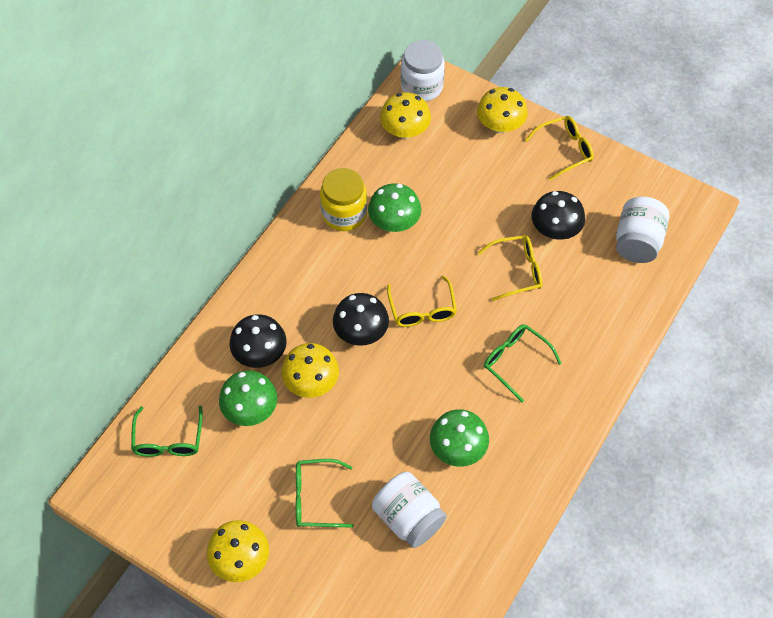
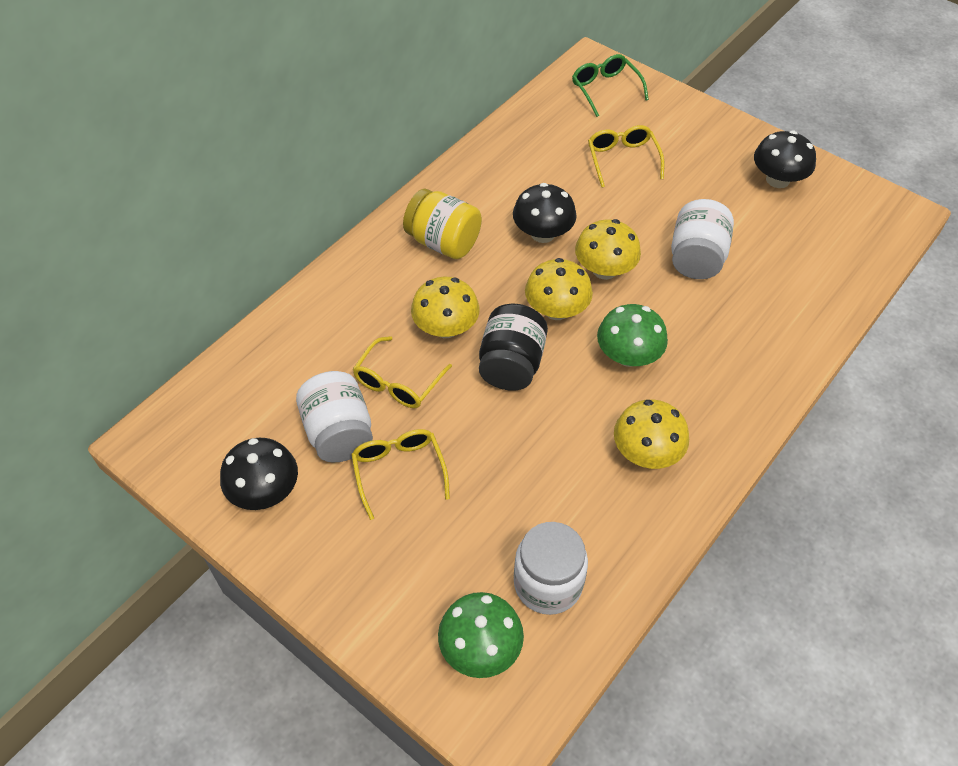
black jar: 0 -> 1
green glasses: 3 -> 1
green mushroom: 3 -> 2

